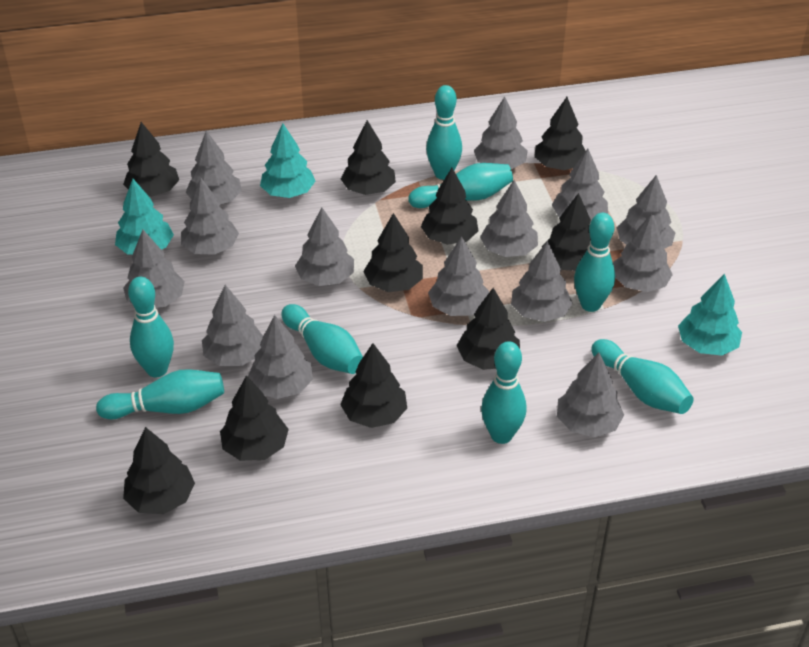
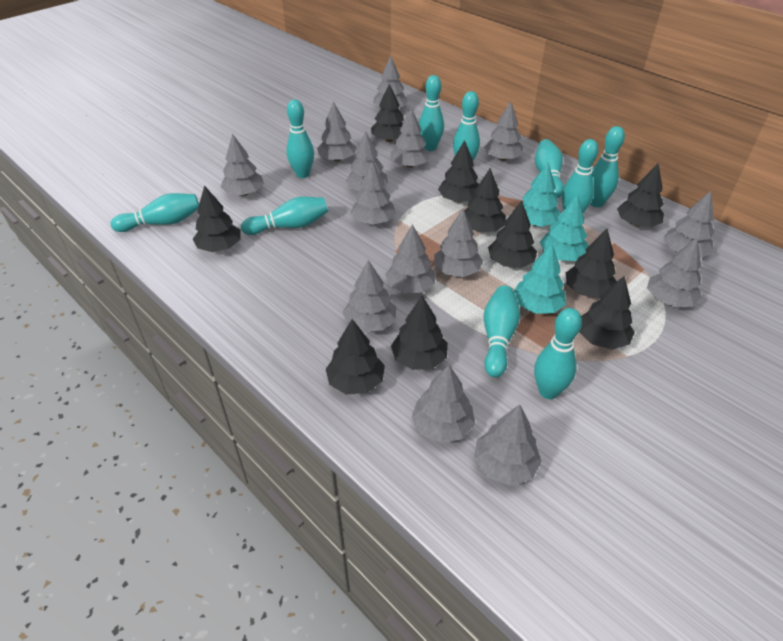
turquoise bowling pin: 8 -> 10

